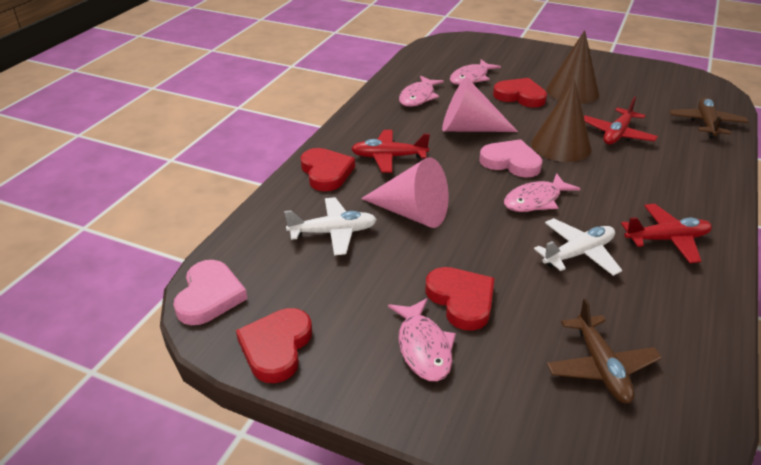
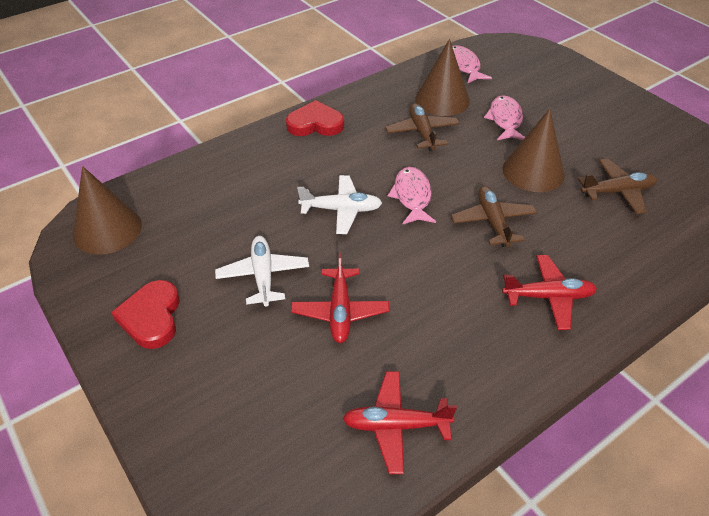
brown cone: 2 -> 3
brown plane: 2 -> 3
pink cone: 2 -> 0
pink fish: 4 -> 3
pink heart: 2 -> 0
red heart: 4 -> 2

